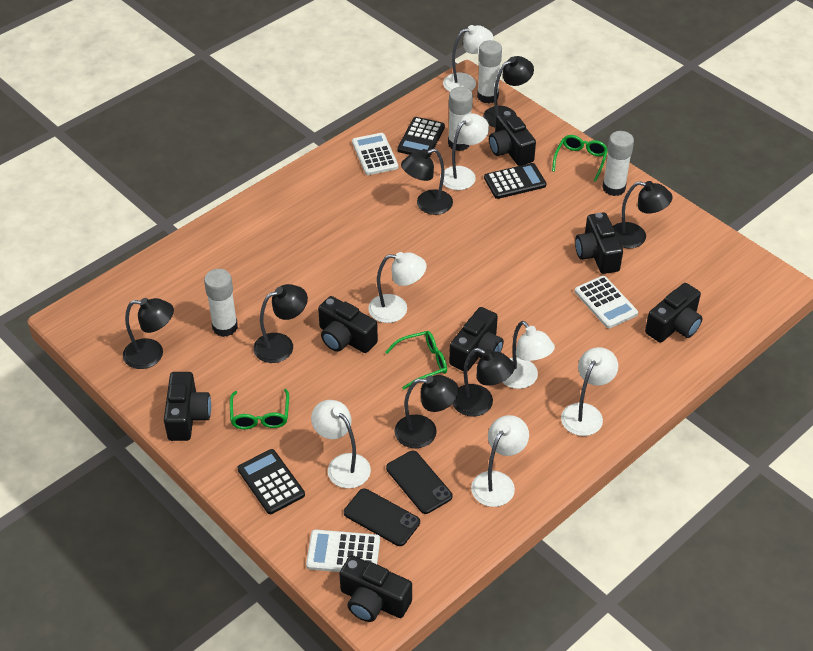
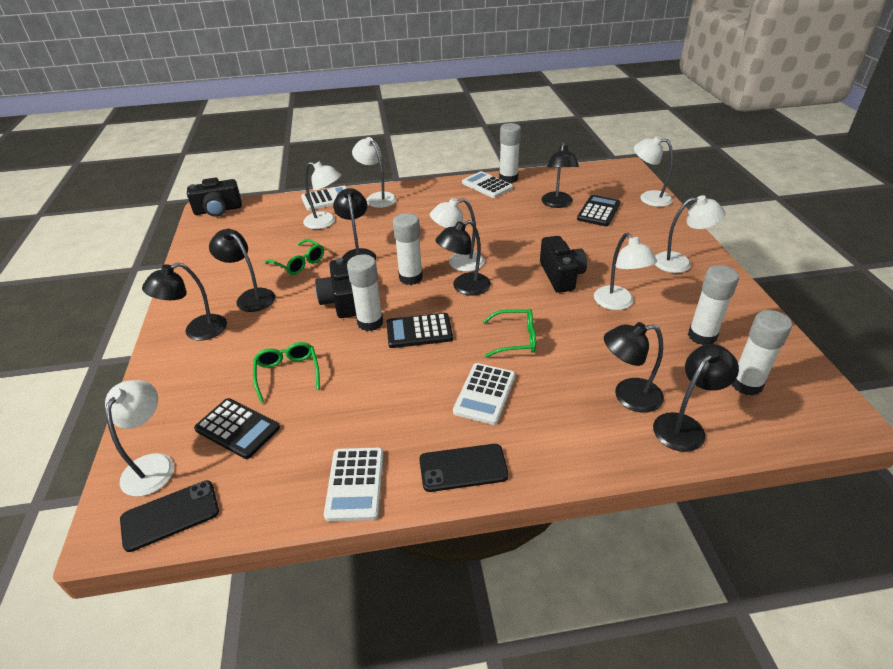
black camera: 7 -> 3
white calculator: 3 -> 4
white glue stick: 4 -> 5

